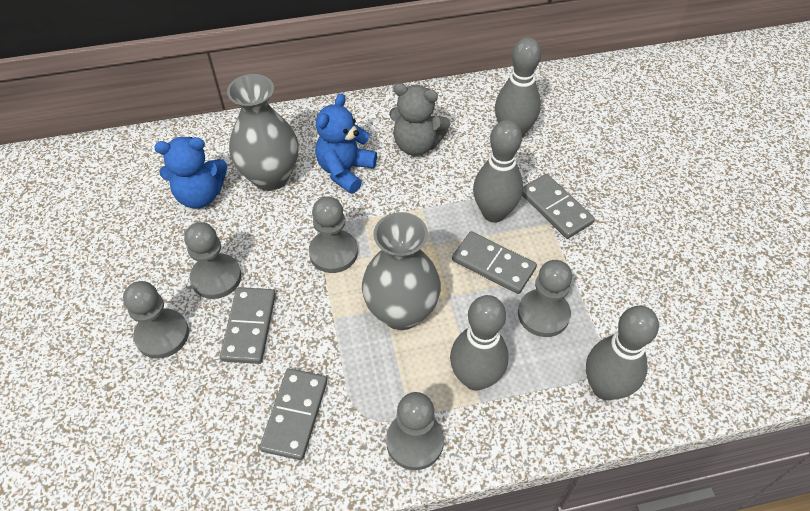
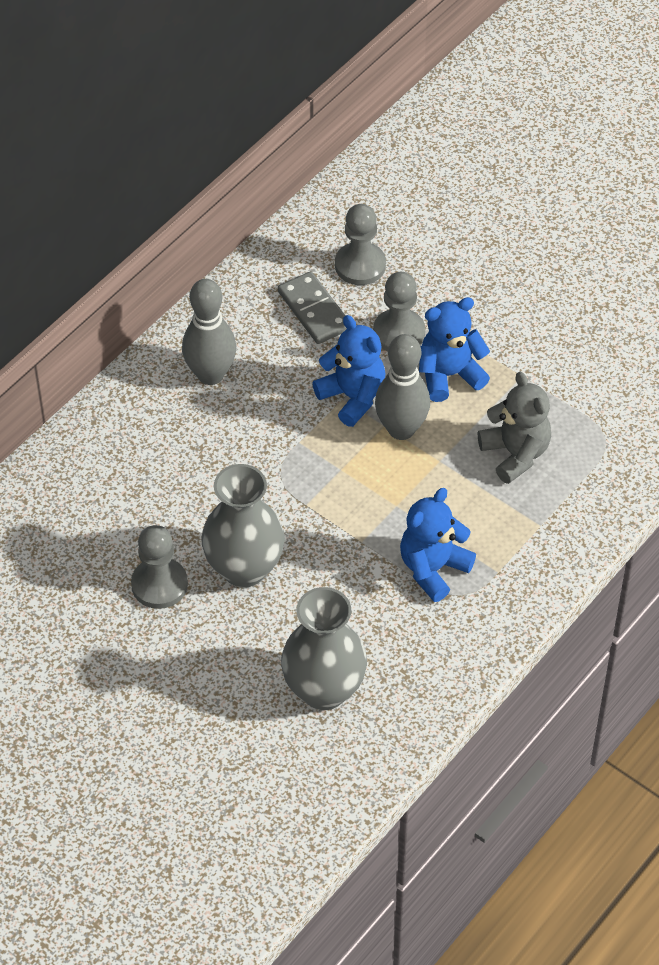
blue teddy bear: 2 -> 3
grey bowling pin: 4 -> 2
grey domino: 4 -> 1
grey pawn: 5 -> 3

